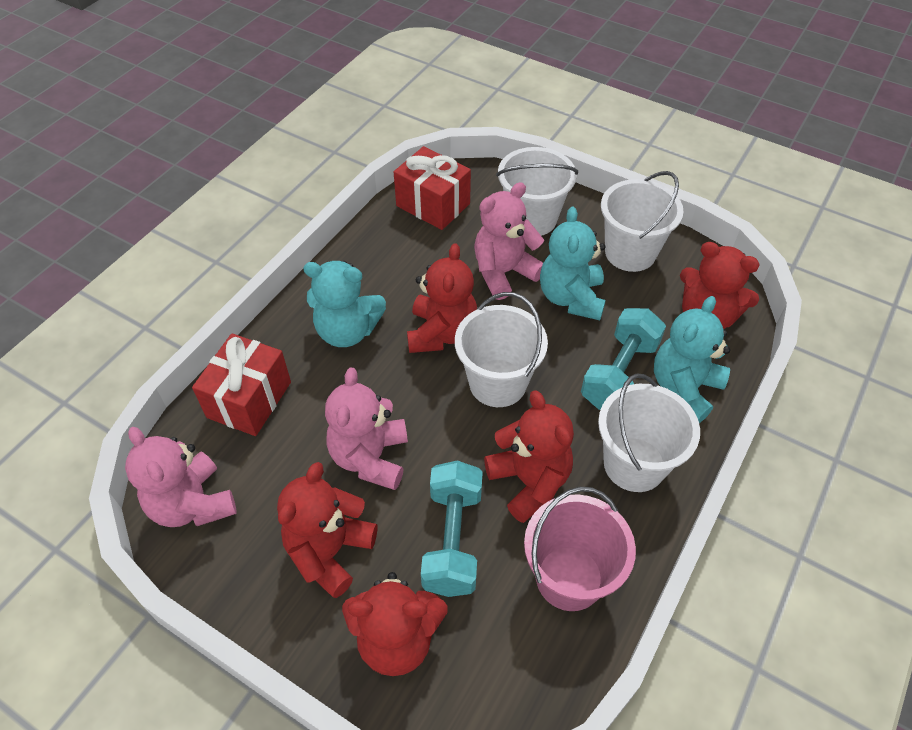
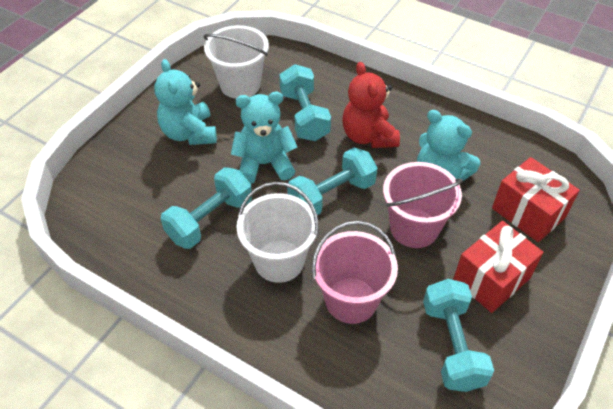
pink bucket: 1 -> 2
pink teddy bear: 3 -> 0
red teddy bear: 5 -> 1
turquoise dumbbell: 2 -> 4
white bucket: 4 -> 2

